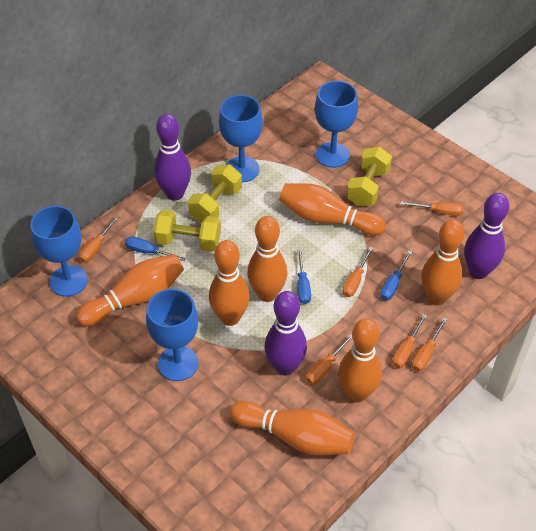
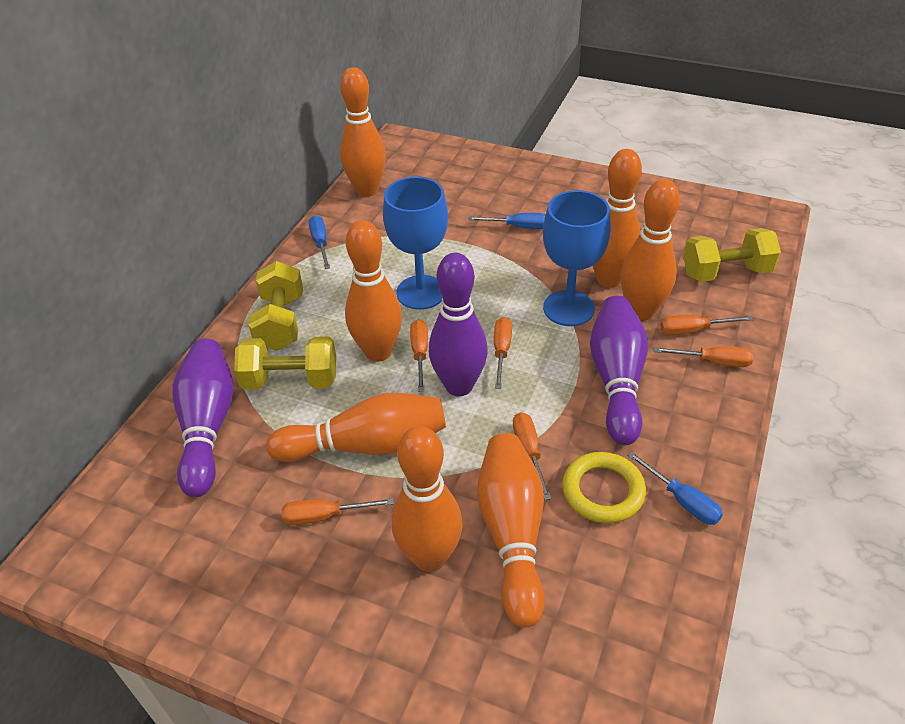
blue goblet: 4 -> 2
yellow ring: 0 -> 1

